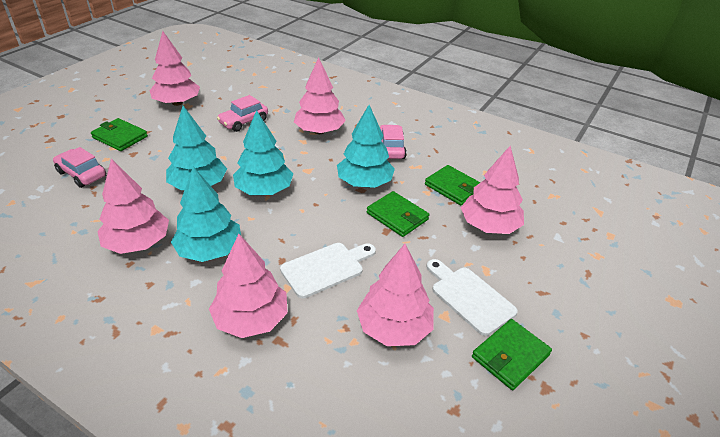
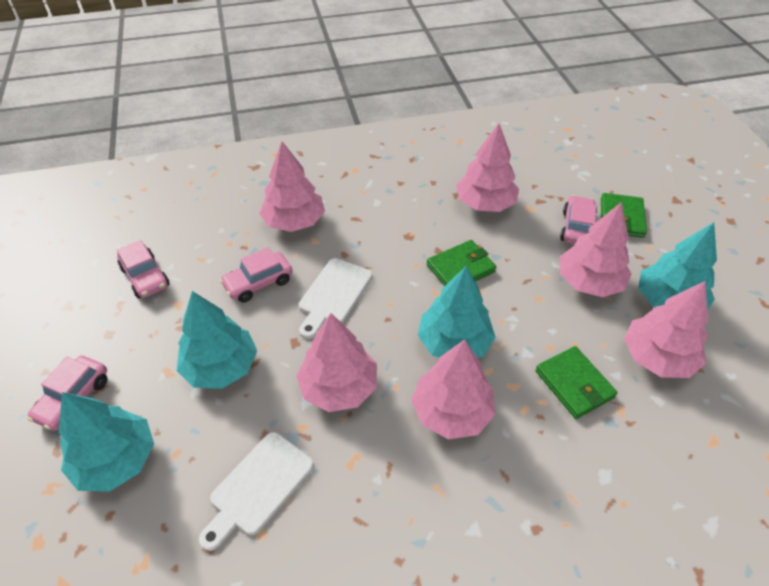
green wallet: 4 -> 3
pink car: 3 -> 4

